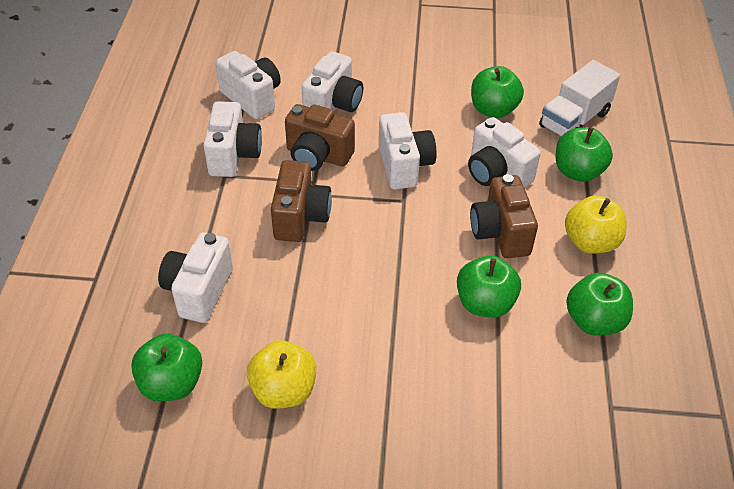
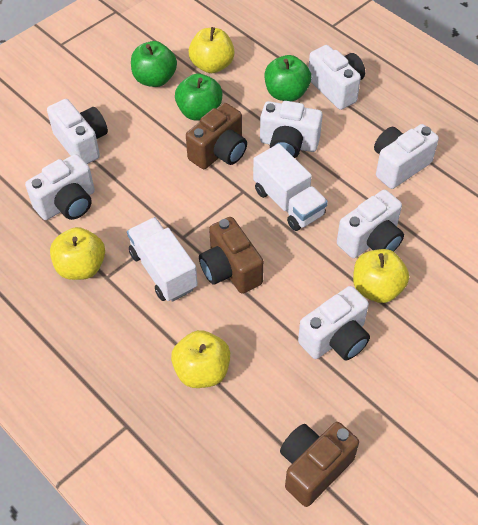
green apple: 5 -> 3
white camera: 6 -> 7
white truck: 1 -> 2
yellow apple: 2 -> 4

